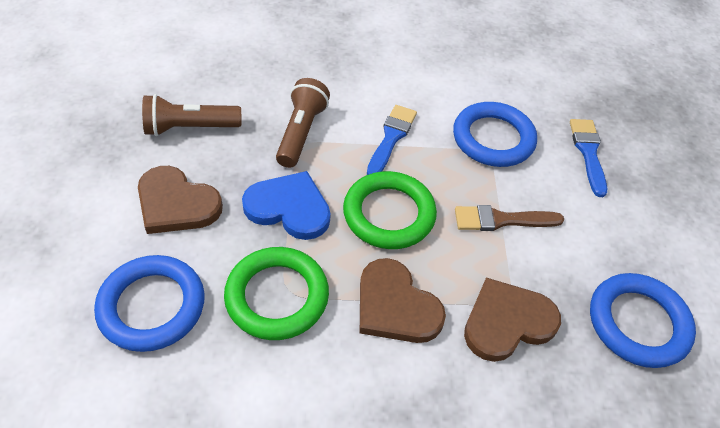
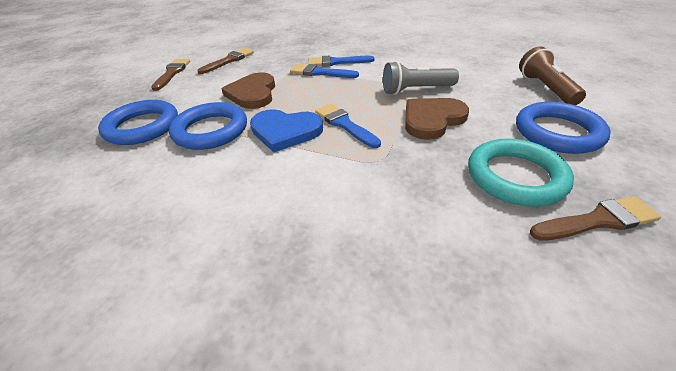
blue brush: 2 -> 3
brown brush: 1 -> 3
brown flashlight: 2 -> 1
brown heart: 3 -> 2
green ring: 2 -> 0
grey flashlight: 0 -> 1
turquoise ring: 0 -> 1

